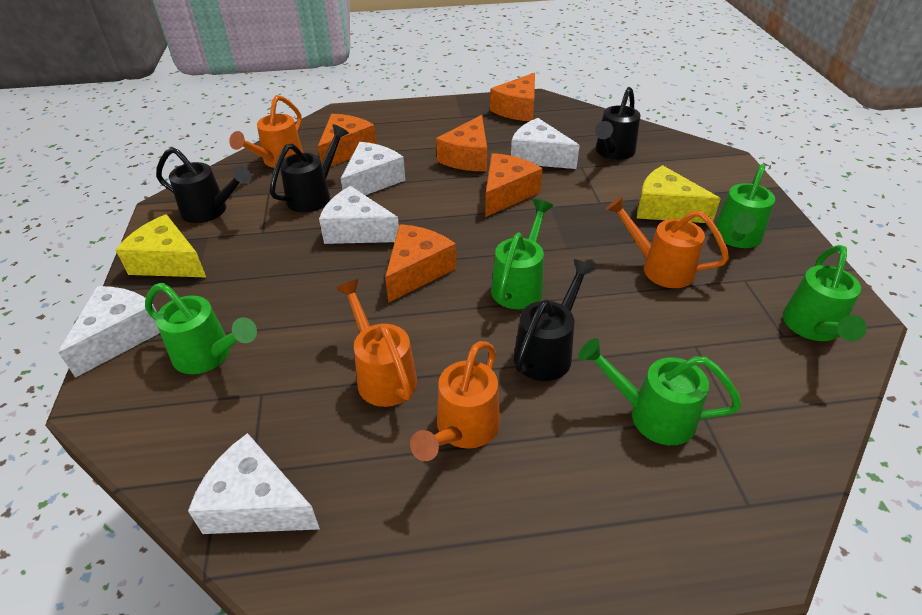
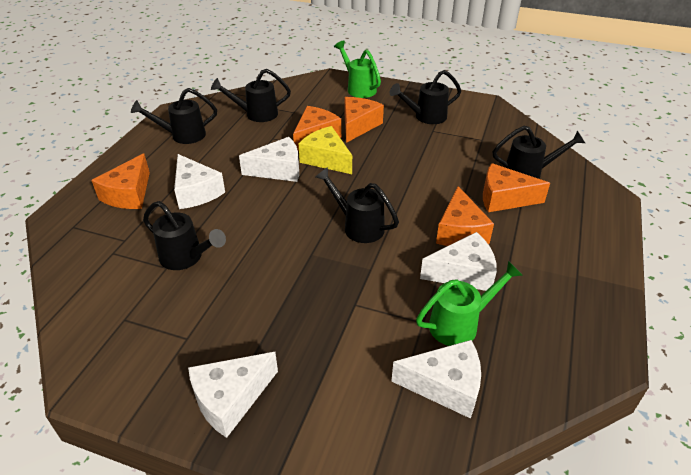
black watering can: 4 -> 6
green watering can: 5 -> 2
orange watering can: 4 -> 0
yellow cheese: 2 -> 1

